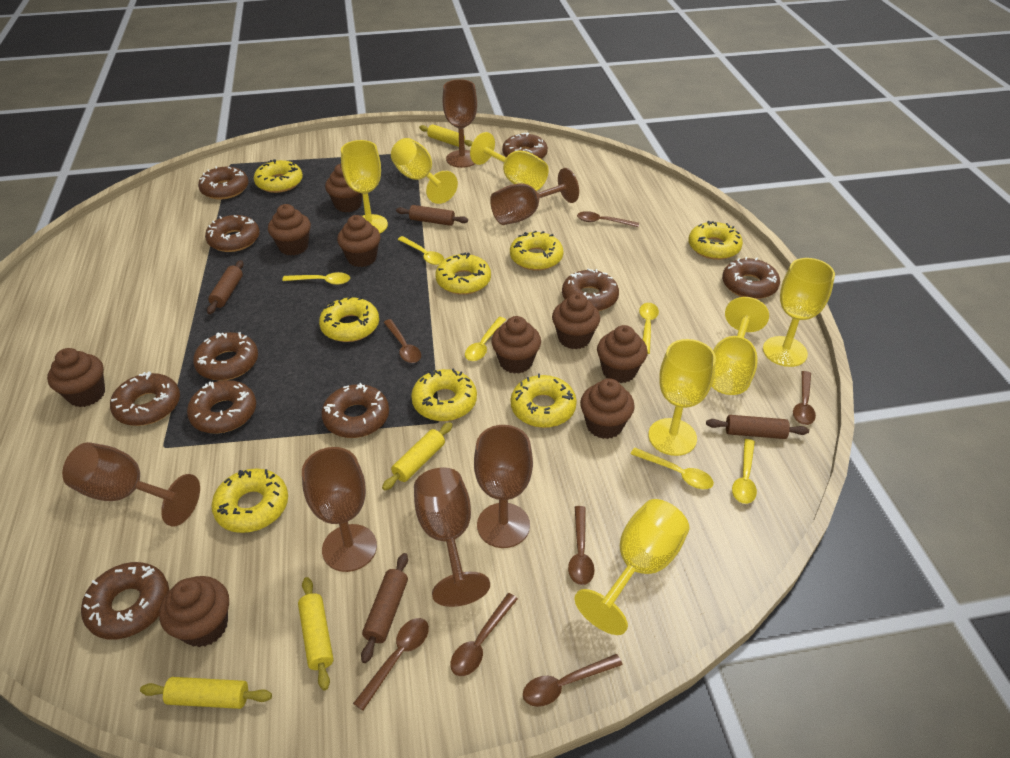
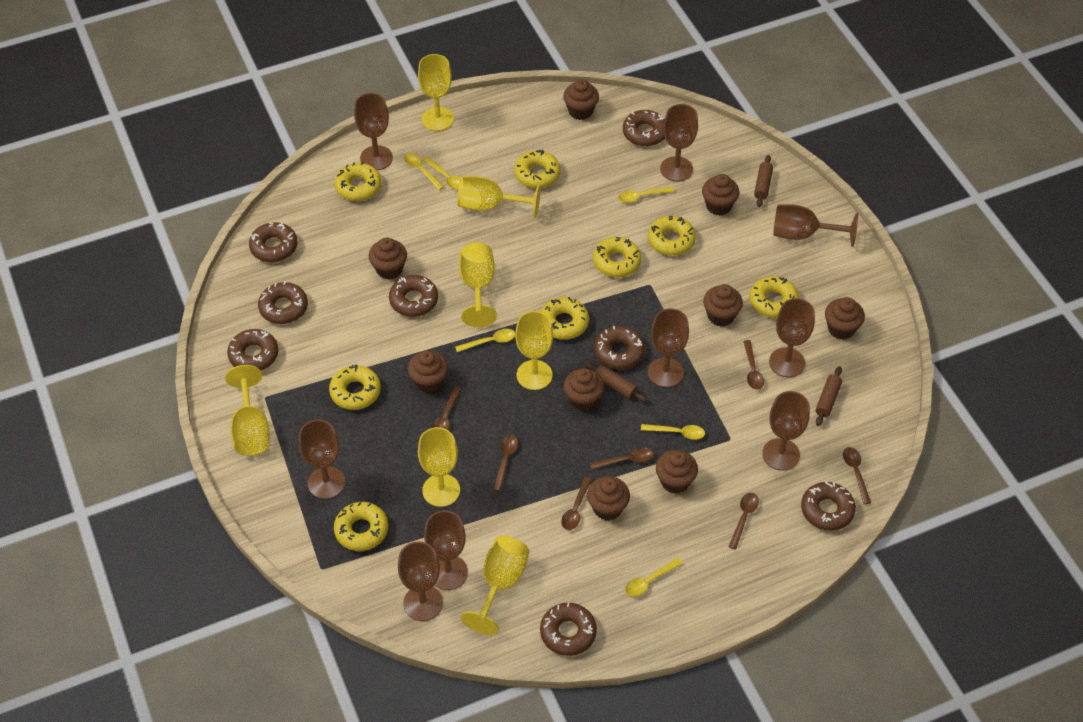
brown donut: 10 -> 8
brown goblet: 6 -> 9
brown rolling pin: 4 -> 3
yellow rolling pin: 4 -> 0

